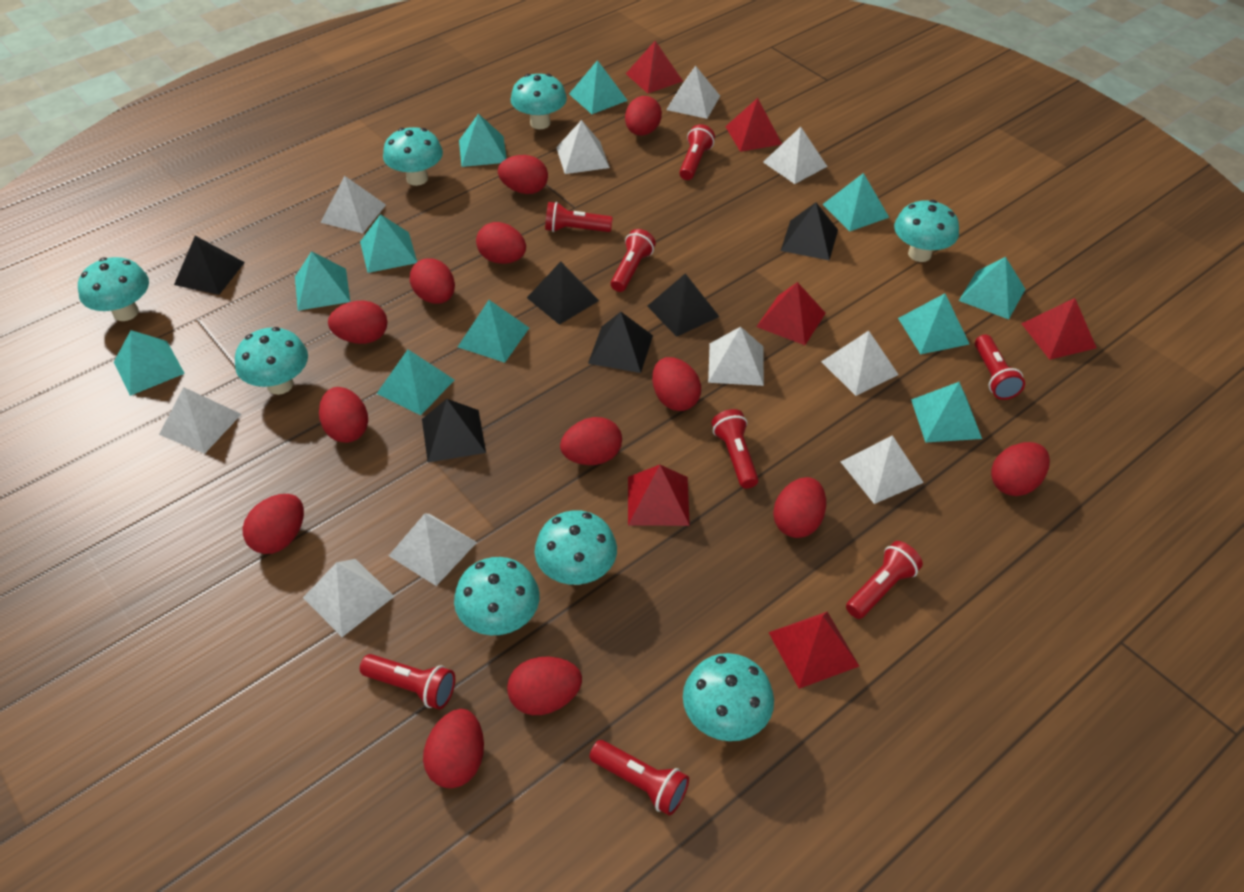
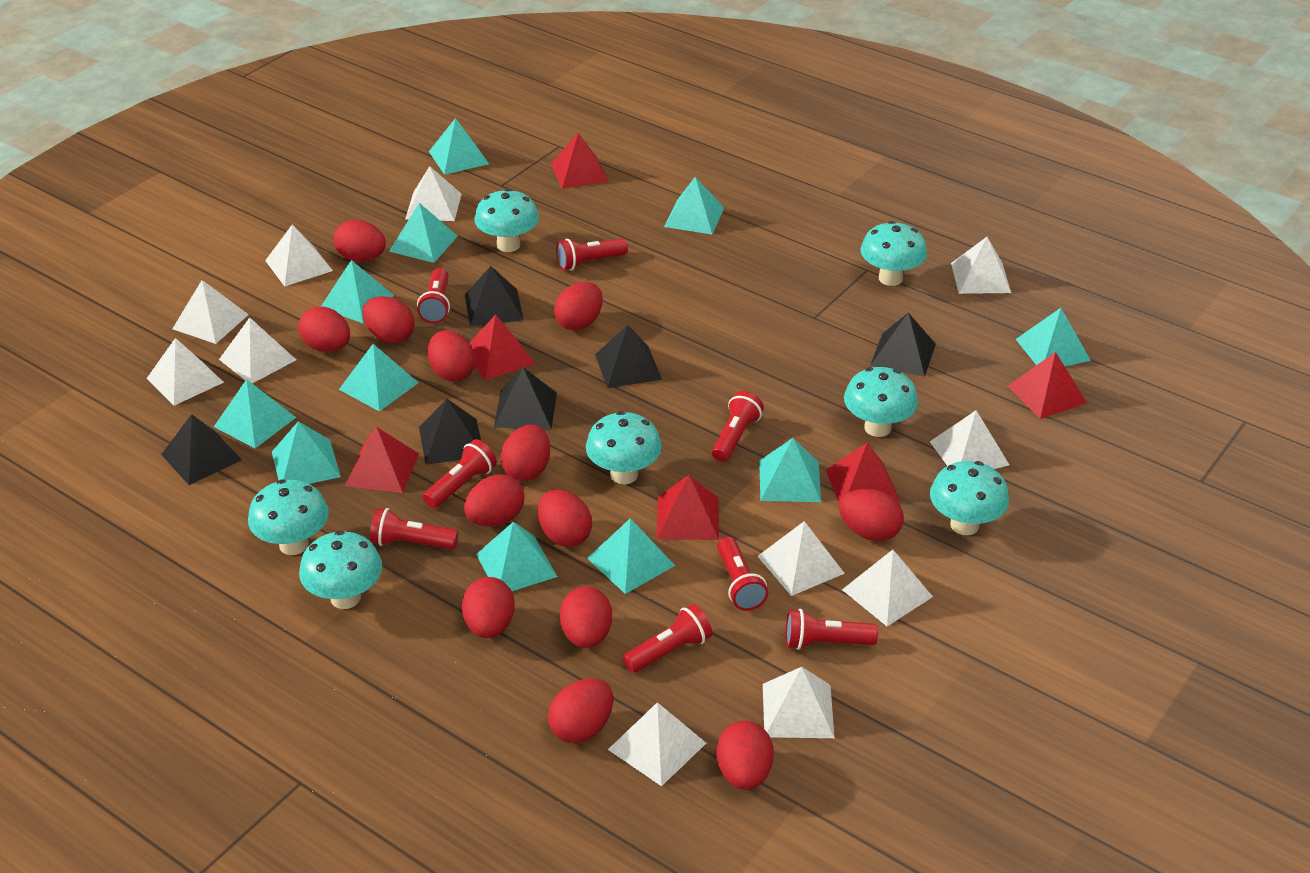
turquoise mushroom: 8 -> 7
white pyramid: 10 -> 11

